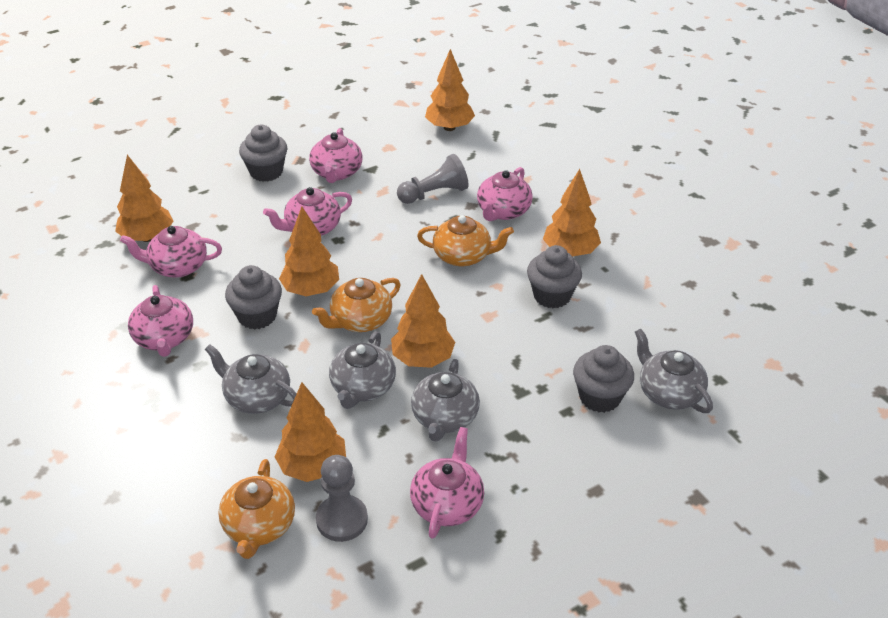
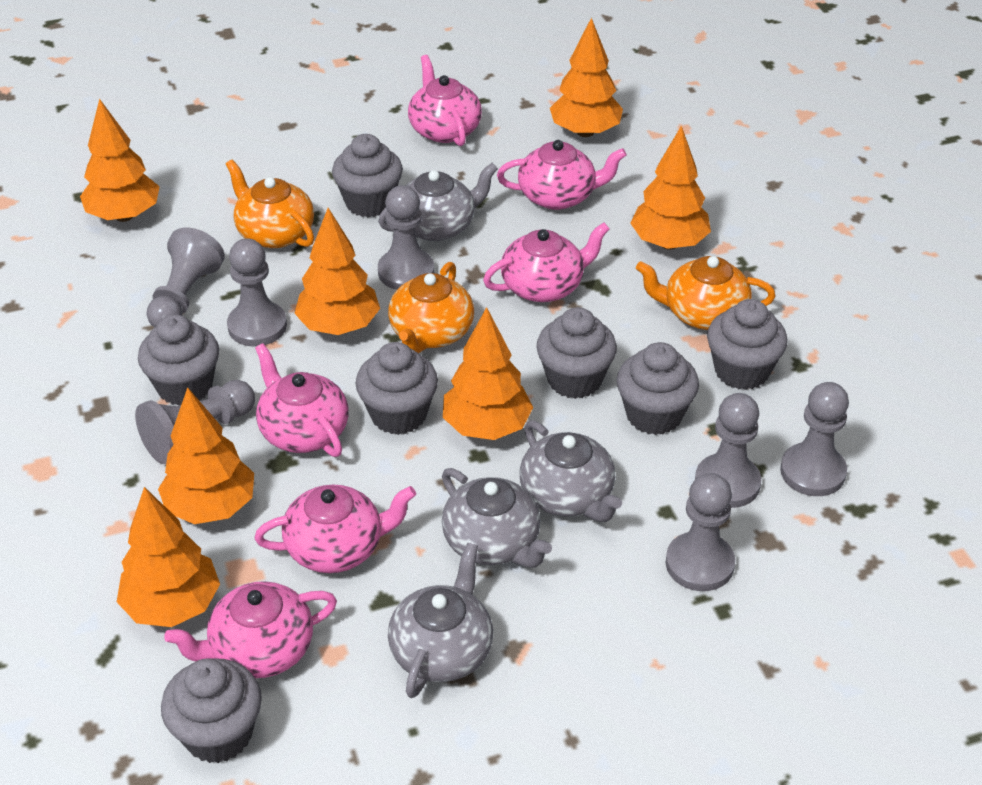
grey cupcake: 4 -> 7
grey pawn: 2 -> 7
orange tree: 6 -> 7

